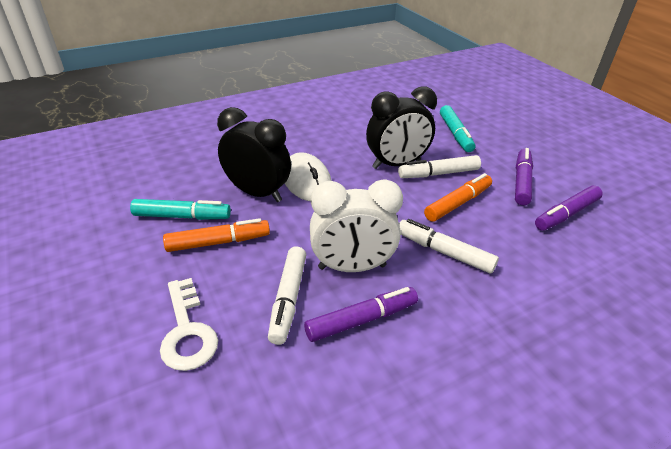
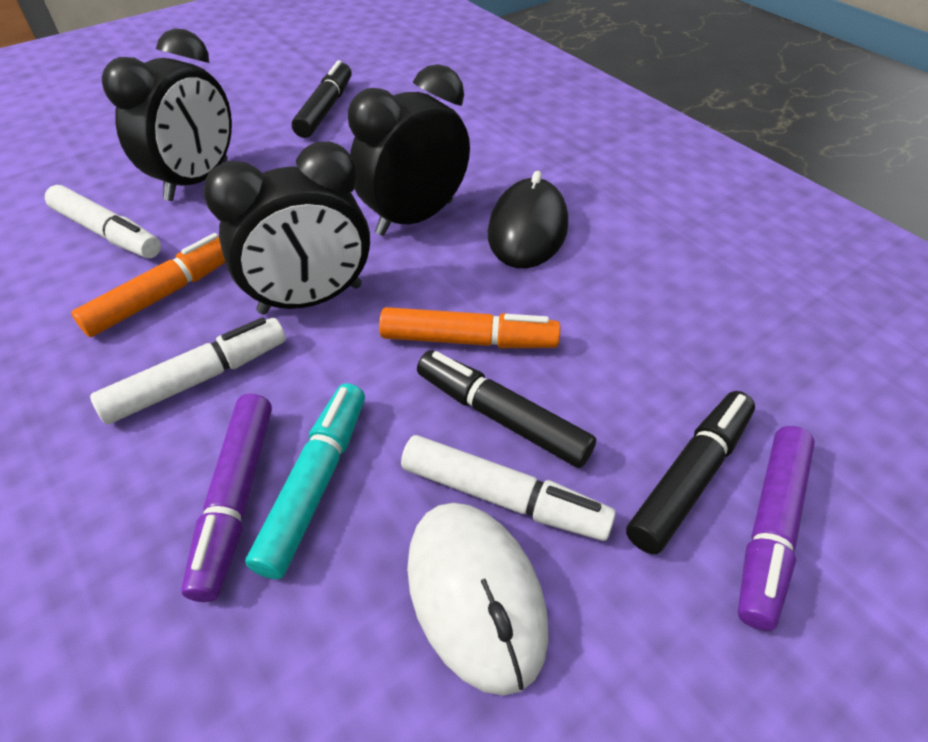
black clock: 2 -> 3
black marker: 0 -> 3
black mouse: 0 -> 1
purple marker: 3 -> 2
turquoise marker: 2 -> 1
white clock: 1 -> 0
white key: 1 -> 0

